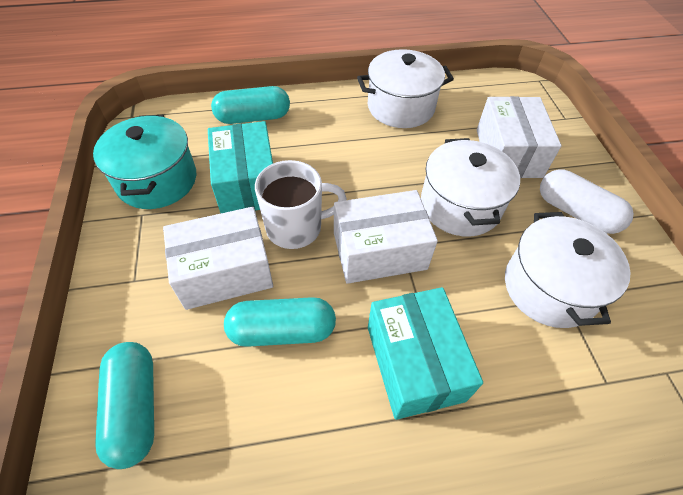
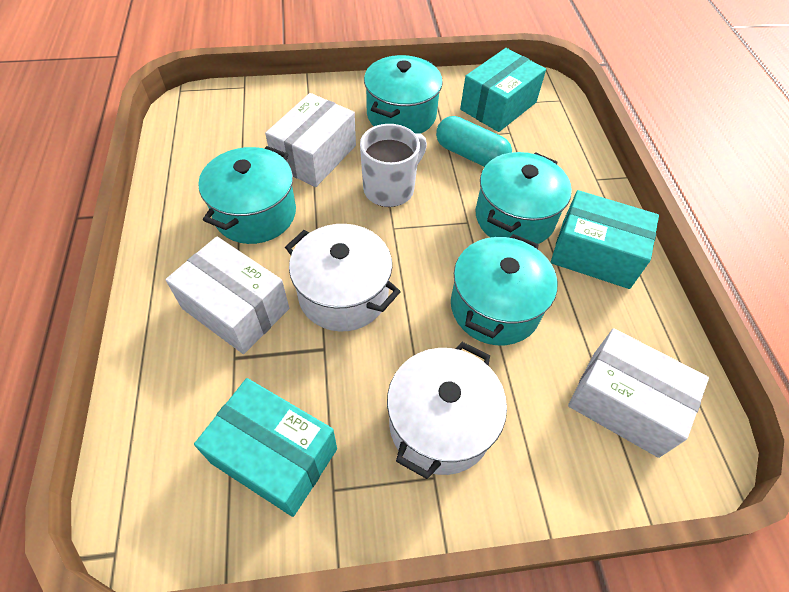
turquoise box: 2 -> 3
turquoise capsule: 3 -> 1
turquoise pot: 1 -> 4
white capsule: 1 -> 0
white pot: 3 -> 2

